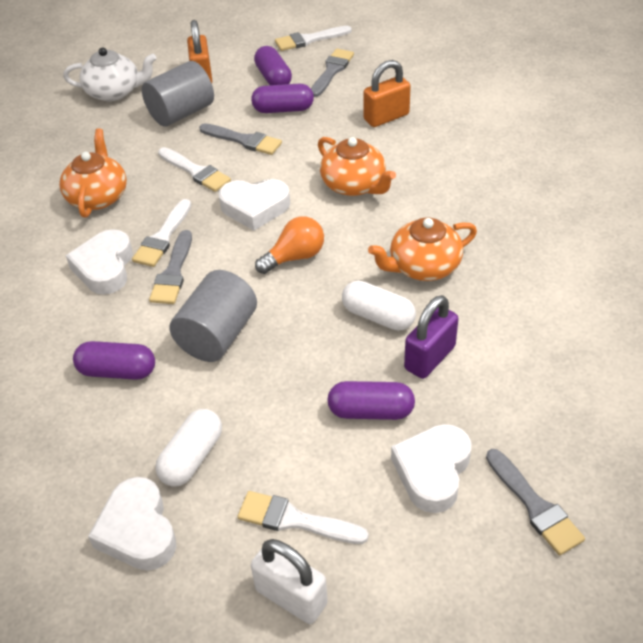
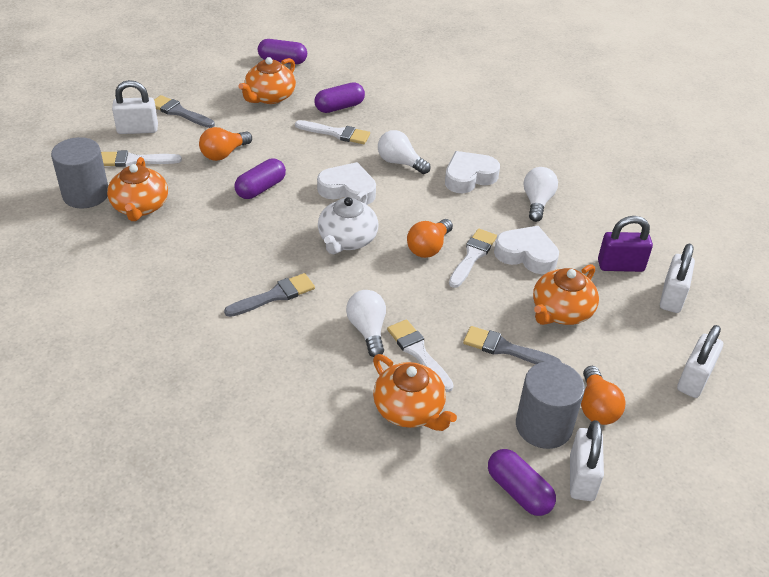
grey brush: 4 -> 3
orange light bulb: 1 -> 3
orange padlock: 2 -> 0
orange teapot: 3 -> 4
white capsule: 2 -> 0
white heart: 4 -> 3
white light bulb: 0 -> 3
white padlock: 1 -> 4

